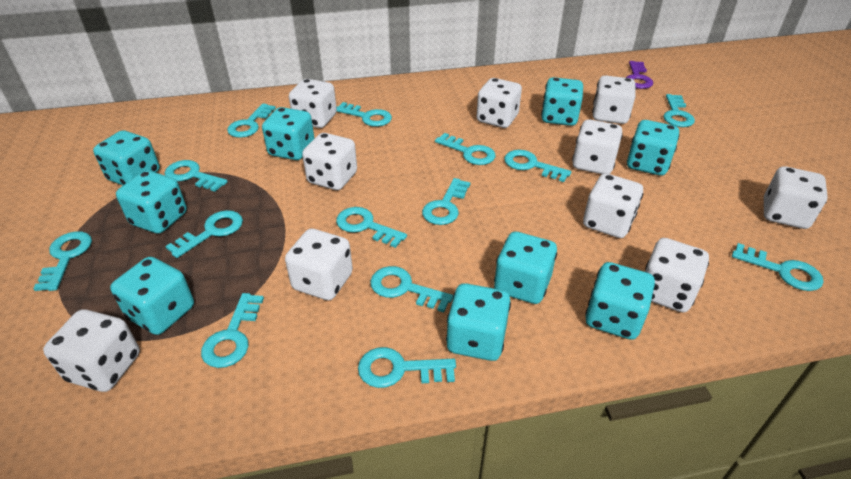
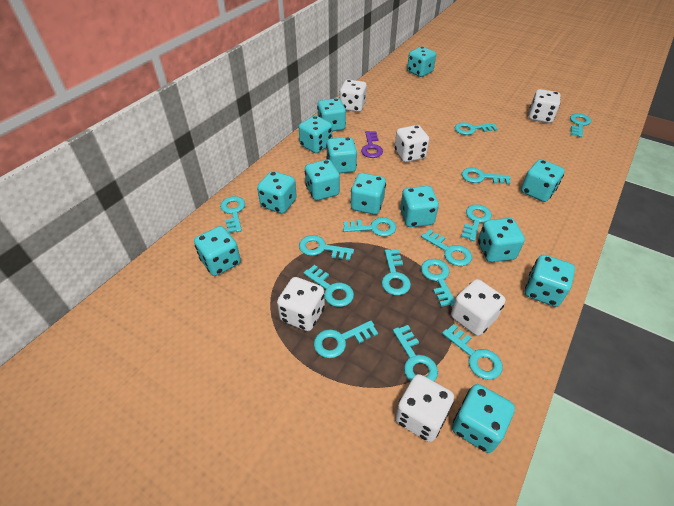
turquoise dice: 9 -> 13
white dice: 10 -> 6

